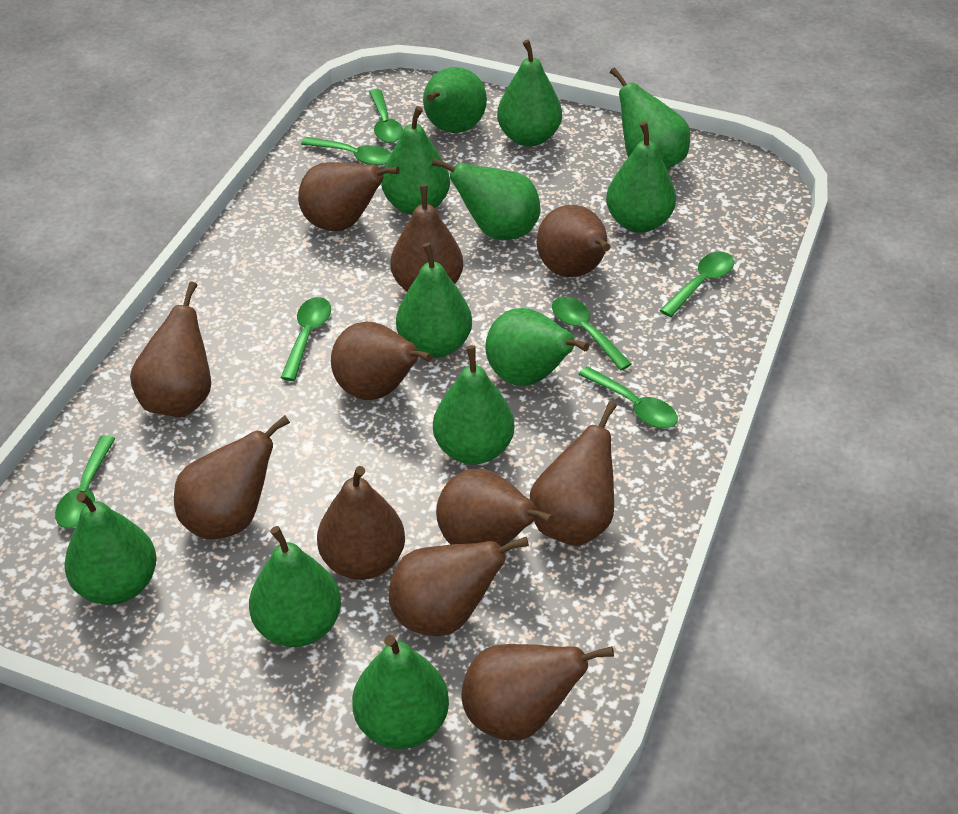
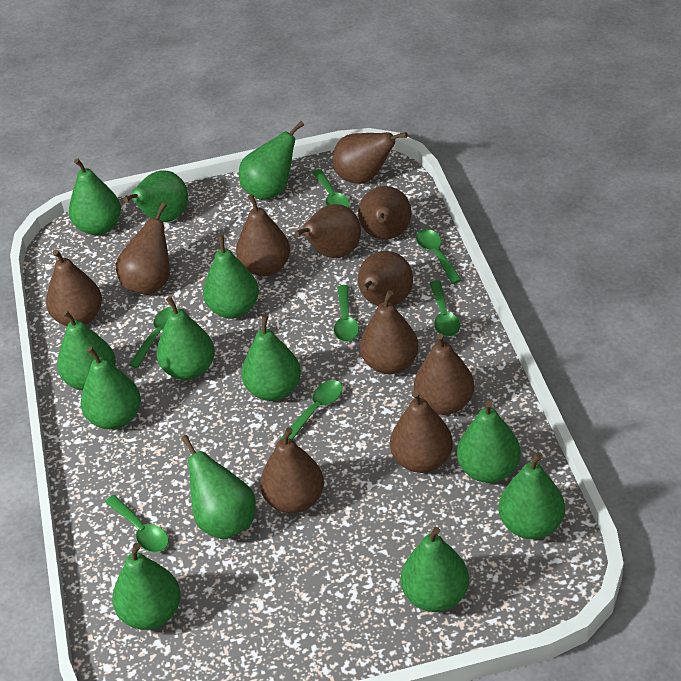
green pear: 12 -> 13

